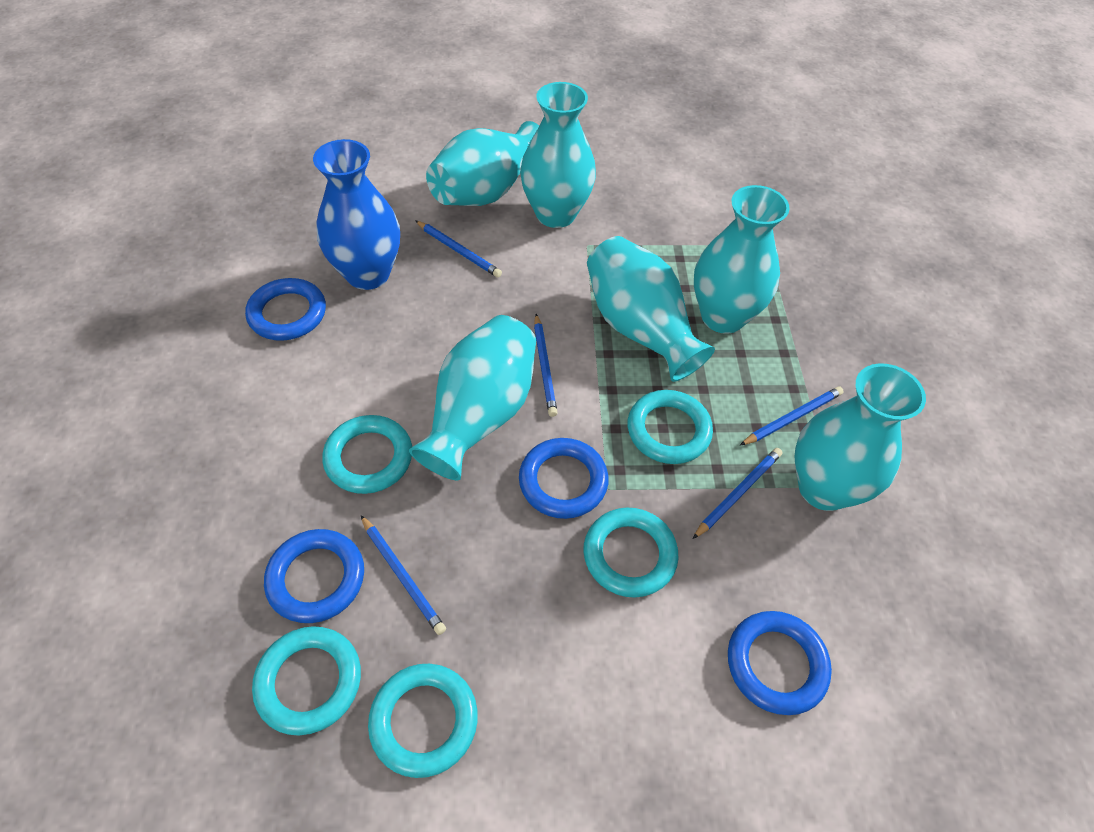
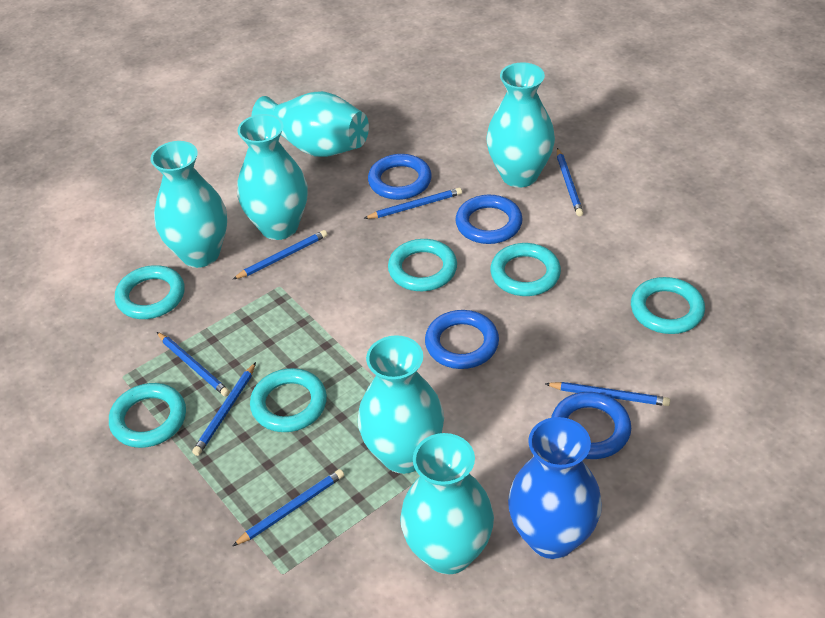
blue pencil: 5 -> 7
turquoise ring: 5 -> 6

